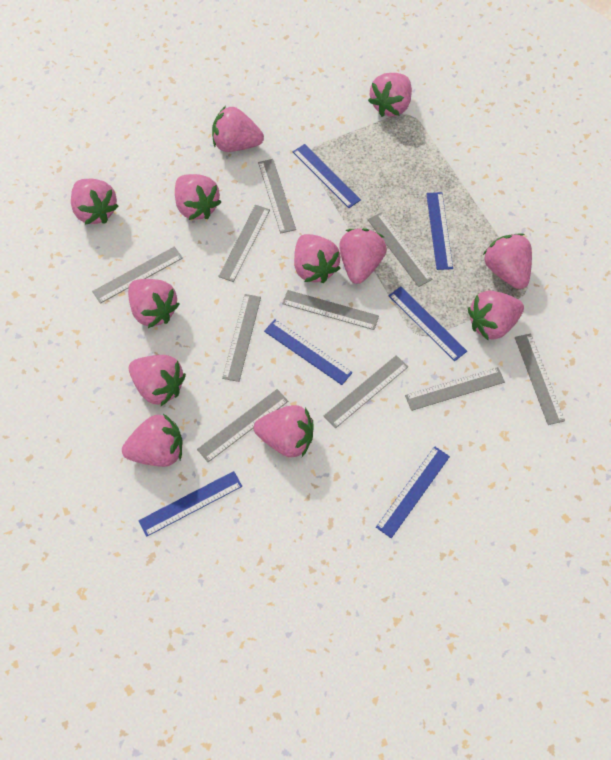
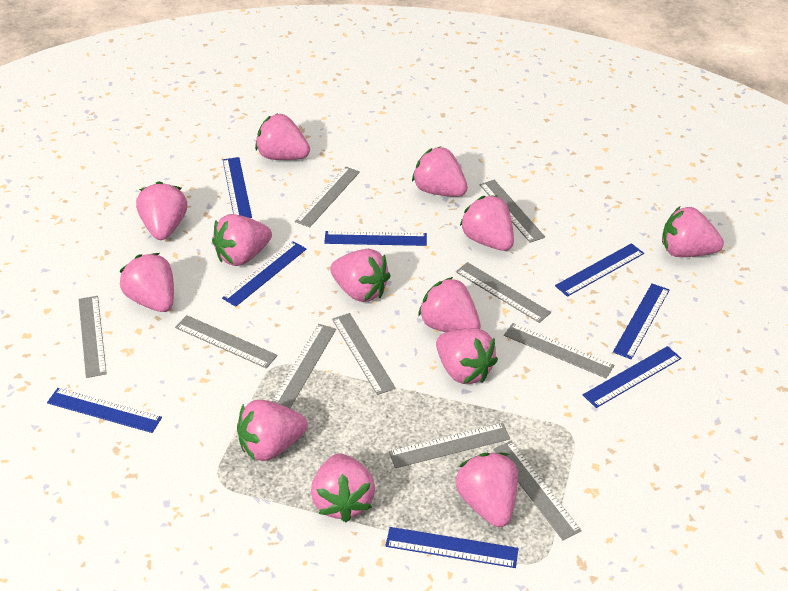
blue ruler: 6 -> 8
pink strawberry: 12 -> 13

